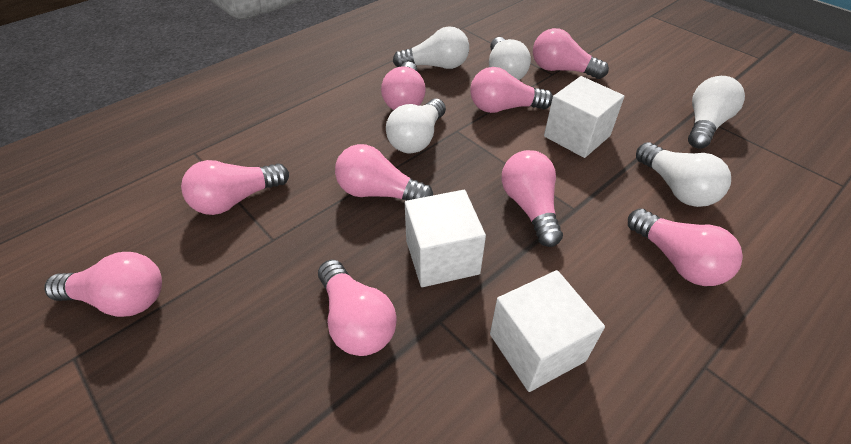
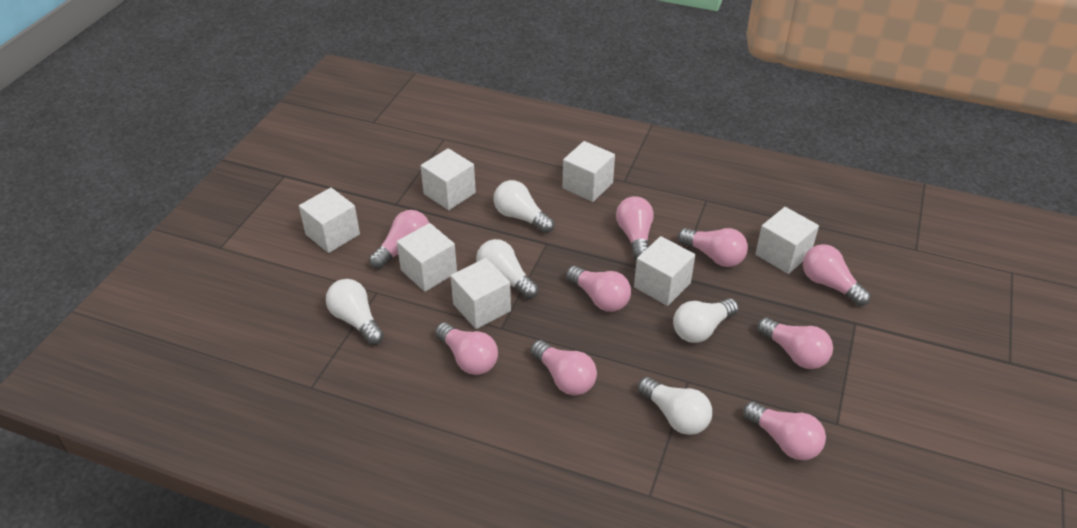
white cube: 3 -> 7

